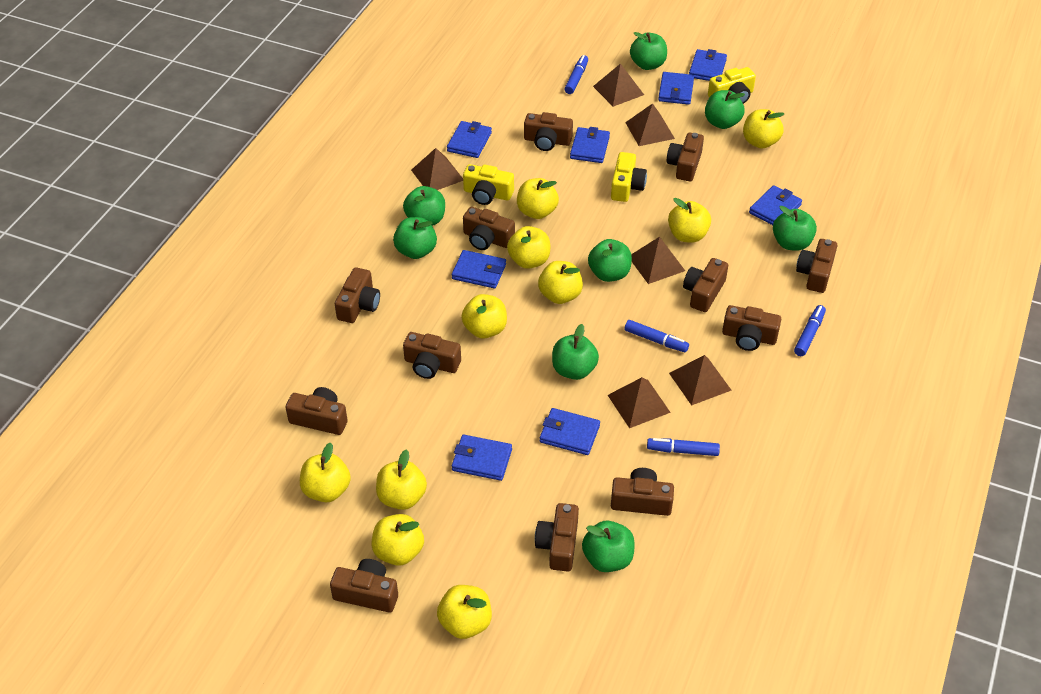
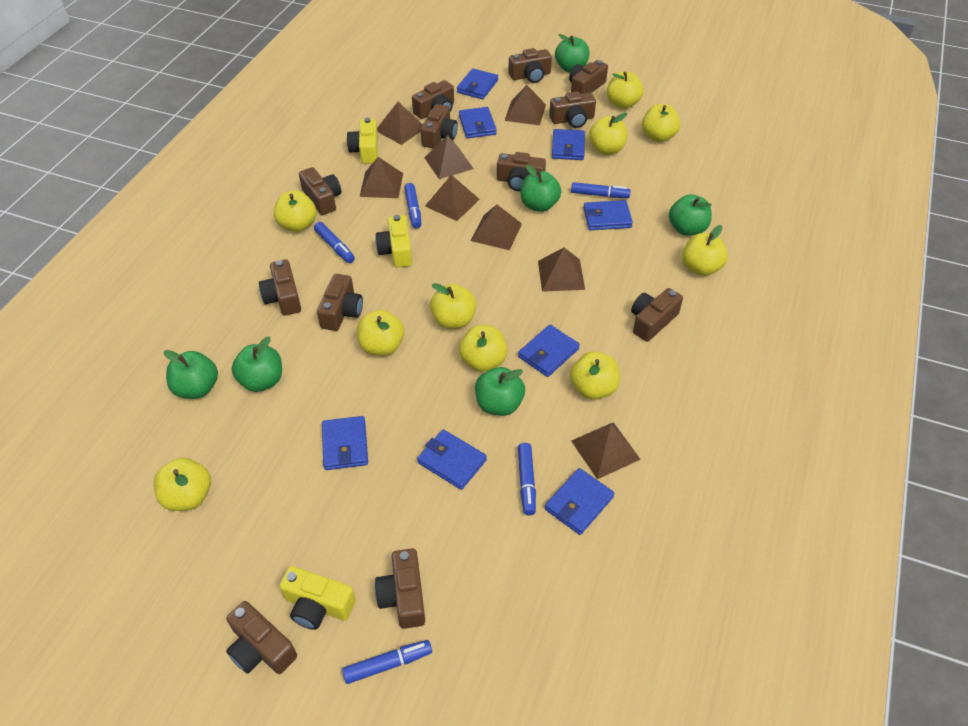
blue marker: 4 -> 5
brown pyramid: 6 -> 8
green apple: 8 -> 6

